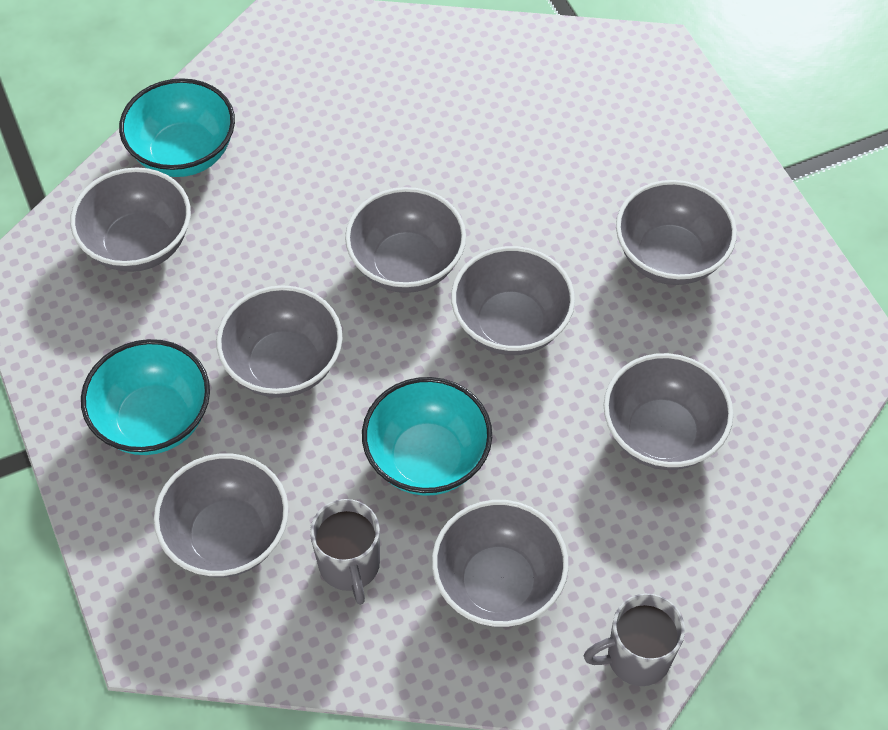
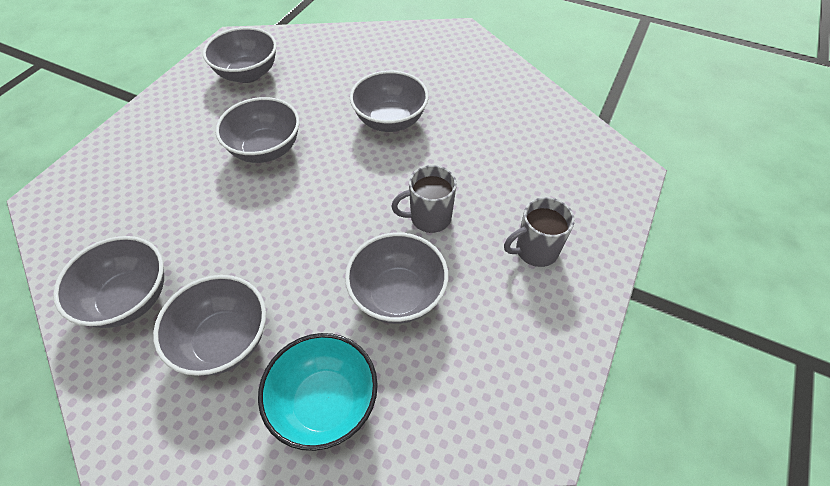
grey bowl: 8 -> 6
turquoise bowl: 3 -> 1

